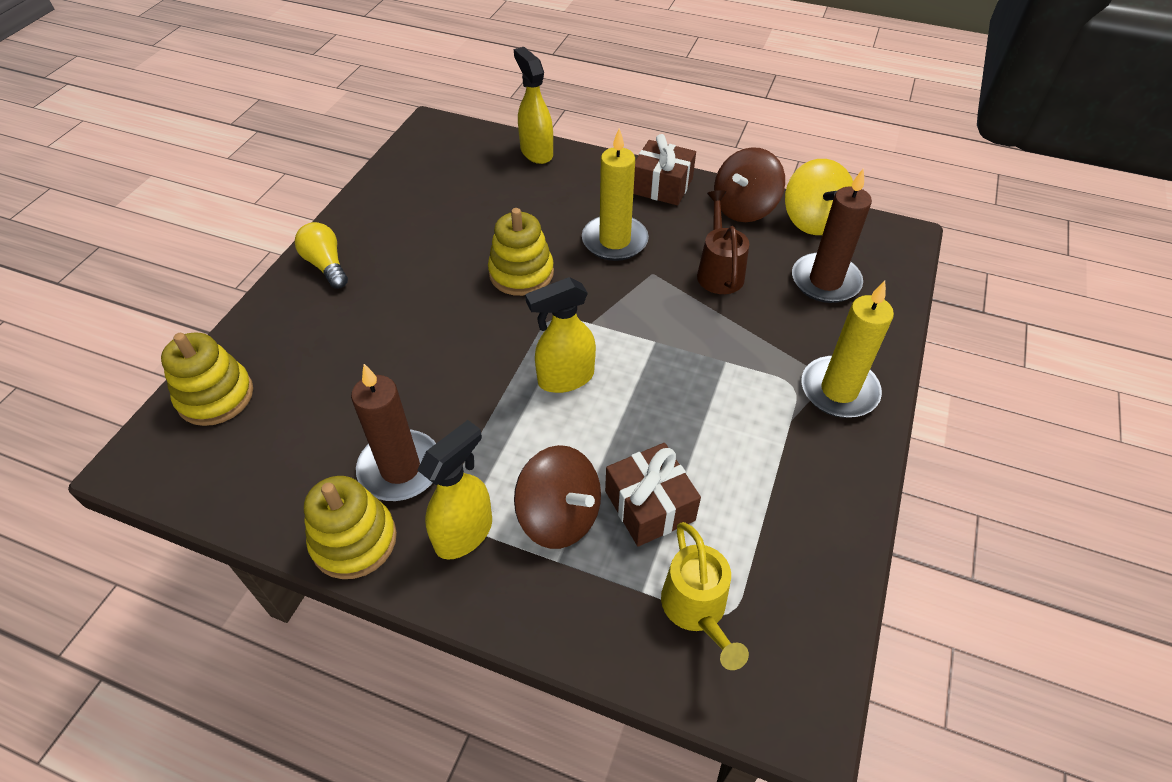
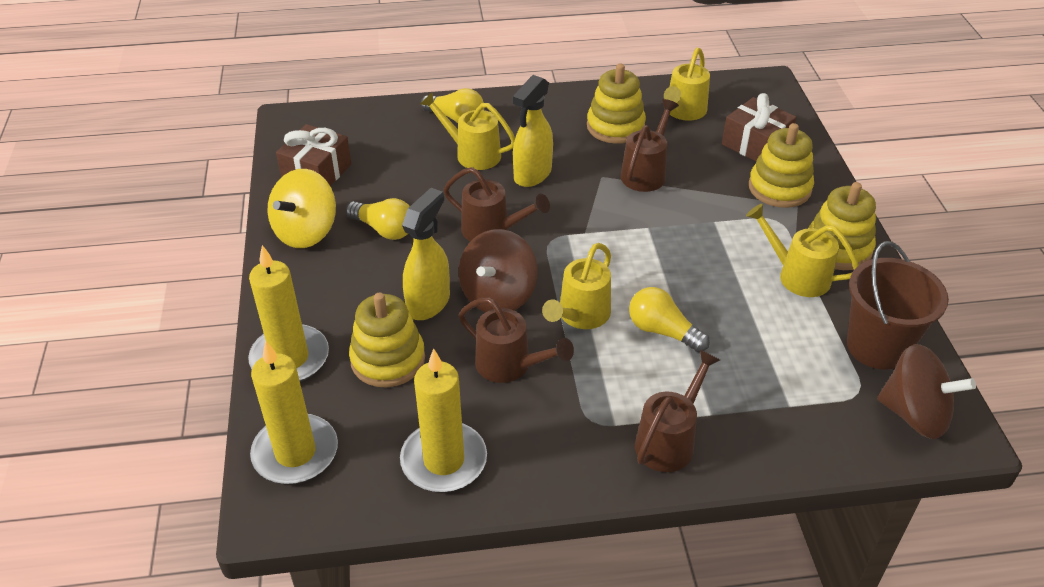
brown bucket: 0 -> 1
brown candle: 2 -> 0
brown watering can: 1 -> 4
yellow candle: 2 -> 3
yellow light bulb: 1 -> 3
yellow spray bottle: 3 -> 2
yellow stacking toy: 3 -> 4
yellow watering can: 1 -> 4

